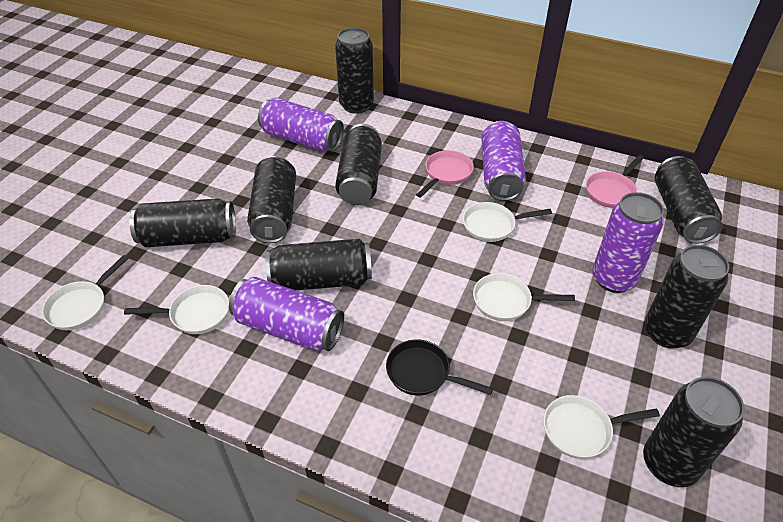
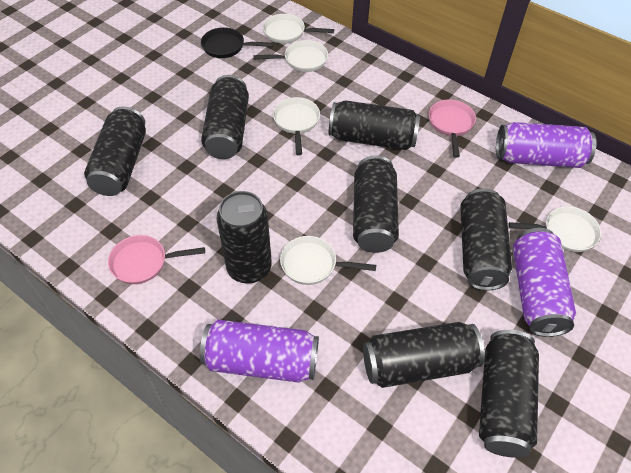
purple can: 4 -> 3

